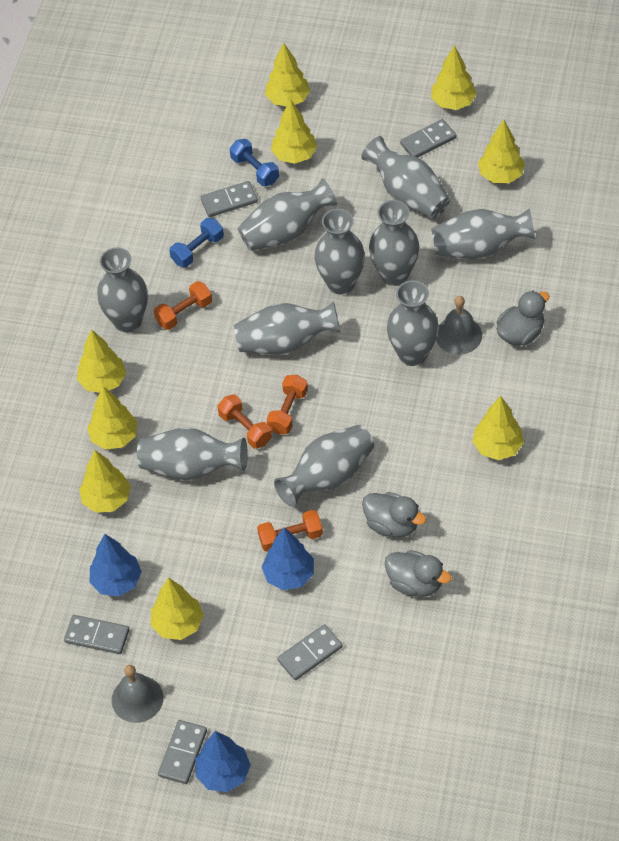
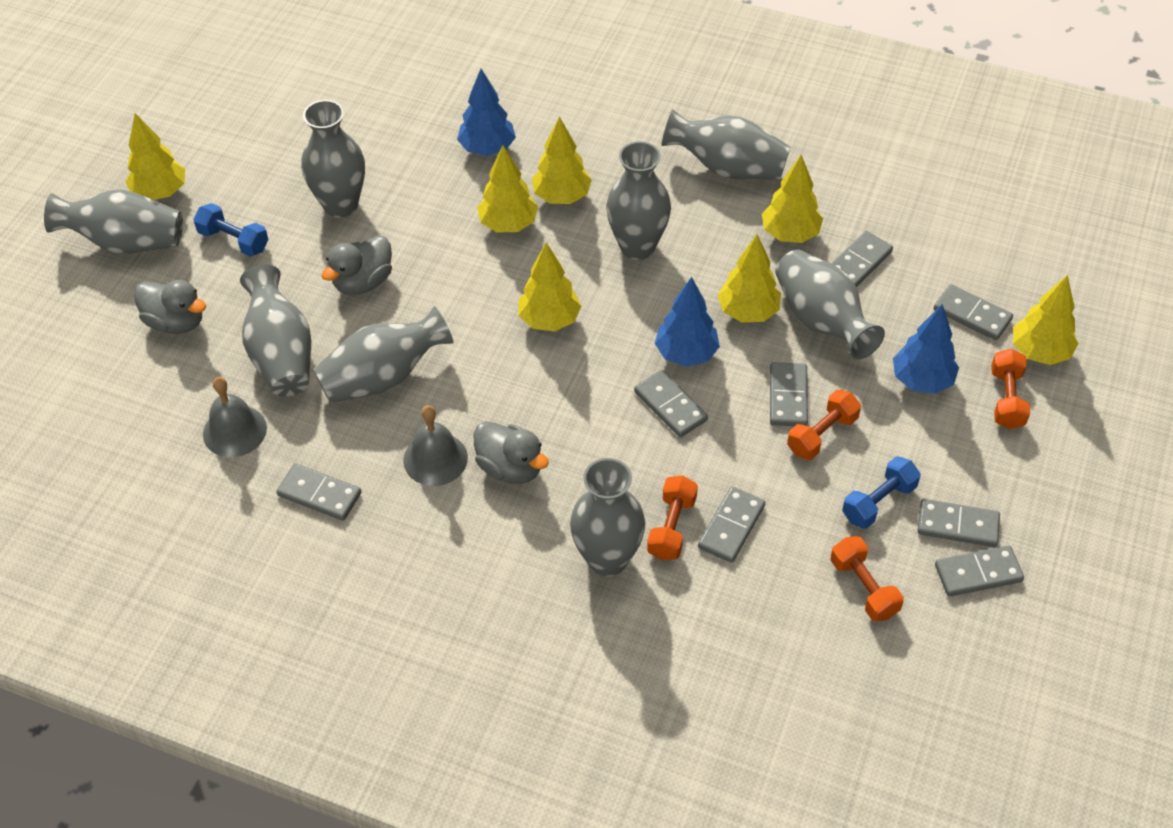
grey domino: 5 -> 8
grey vase: 10 -> 8
yellow tree: 9 -> 7

